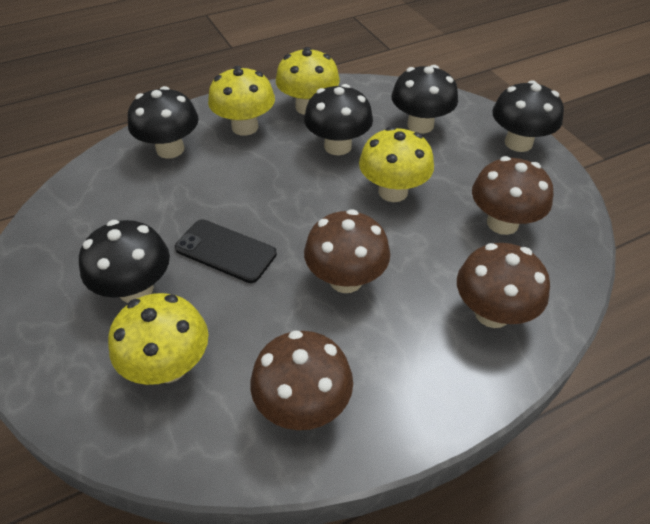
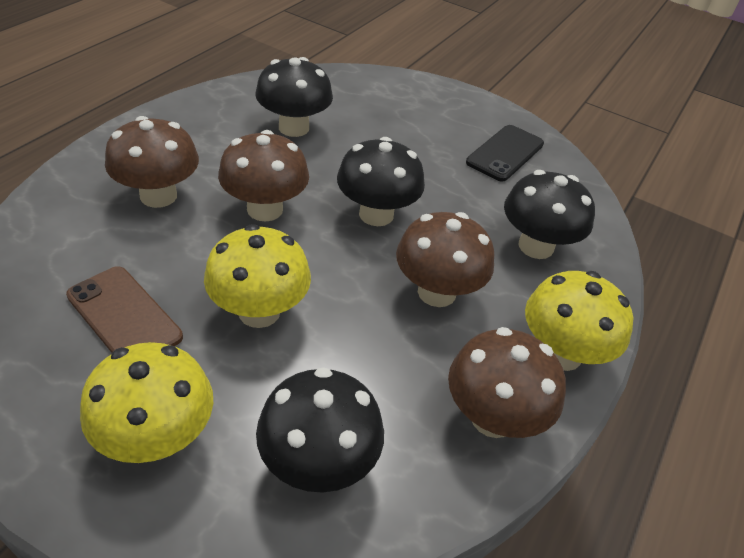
black mushroom: 5 -> 4
brown phone: 0 -> 1
yellow mushroom: 4 -> 3

